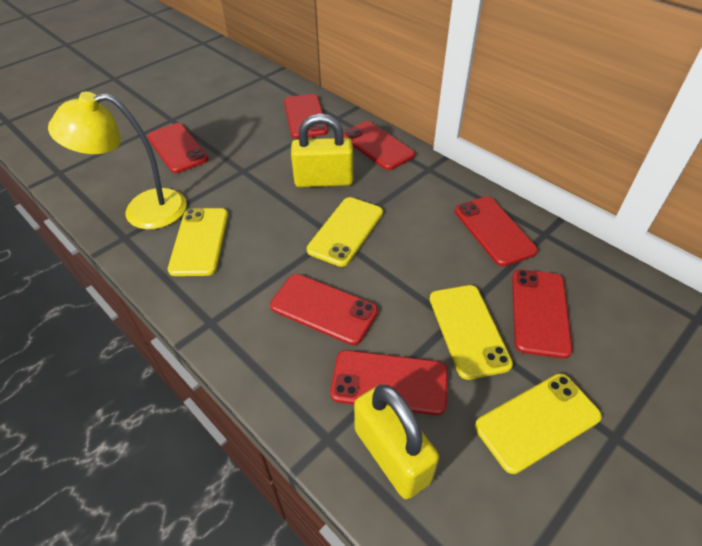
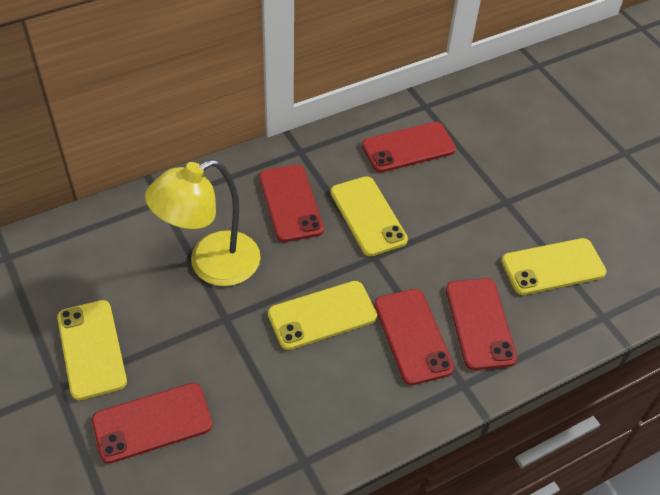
red phone: 7 -> 5
yellow padlock: 2 -> 0

